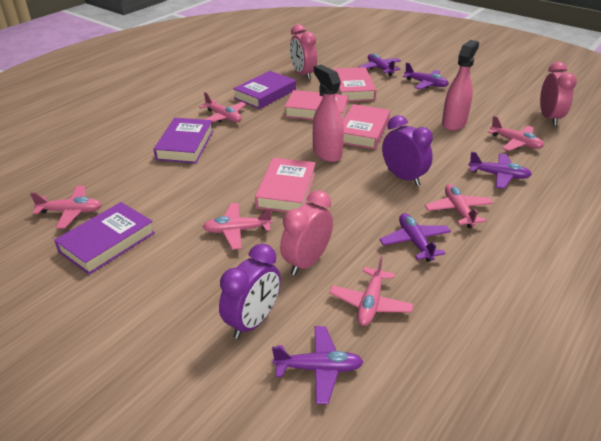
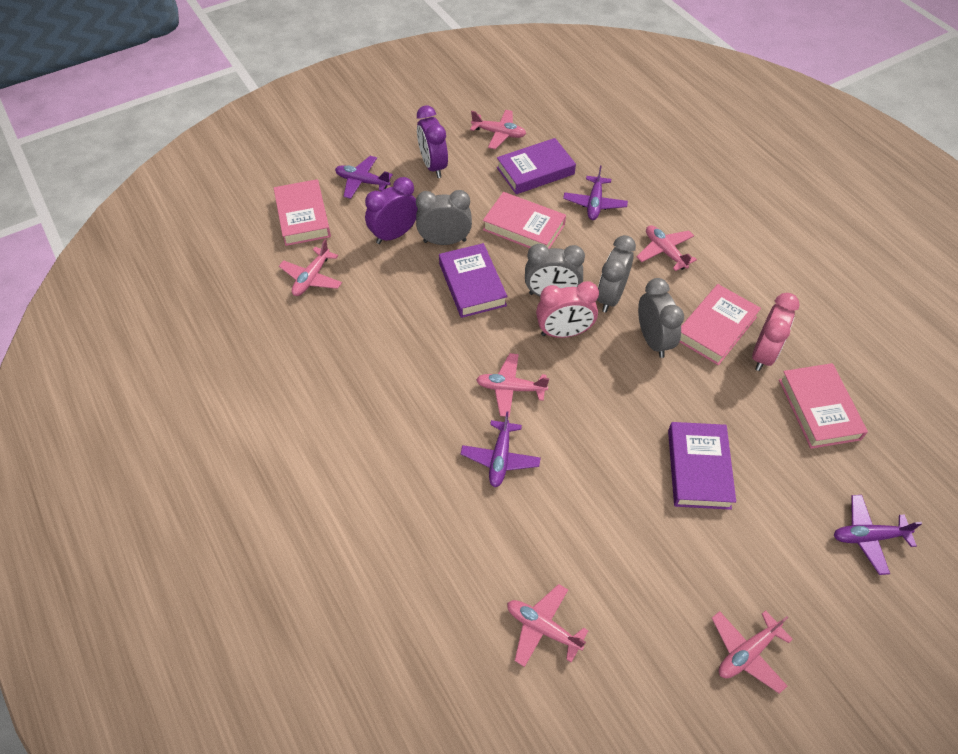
grey clock: 0 -> 4
pink clock: 3 -> 2
pink spray bottle: 2 -> 0
purple plane: 5 -> 4

